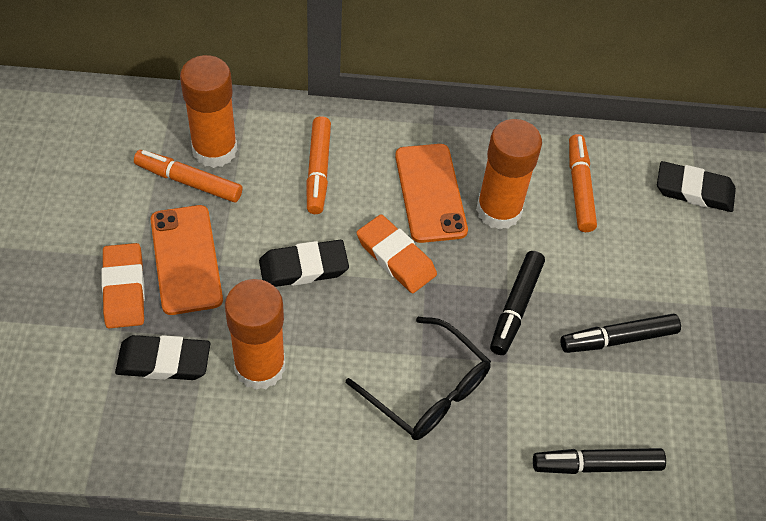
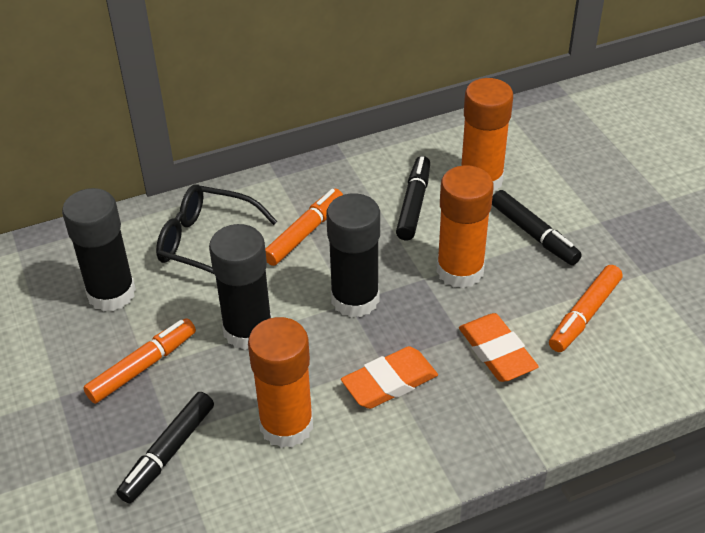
black eraser: 3 -> 0
black glue stick: 0 -> 3
orange phone: 2 -> 0

